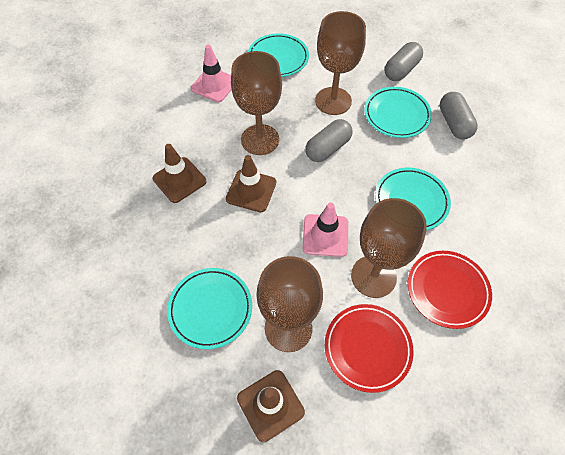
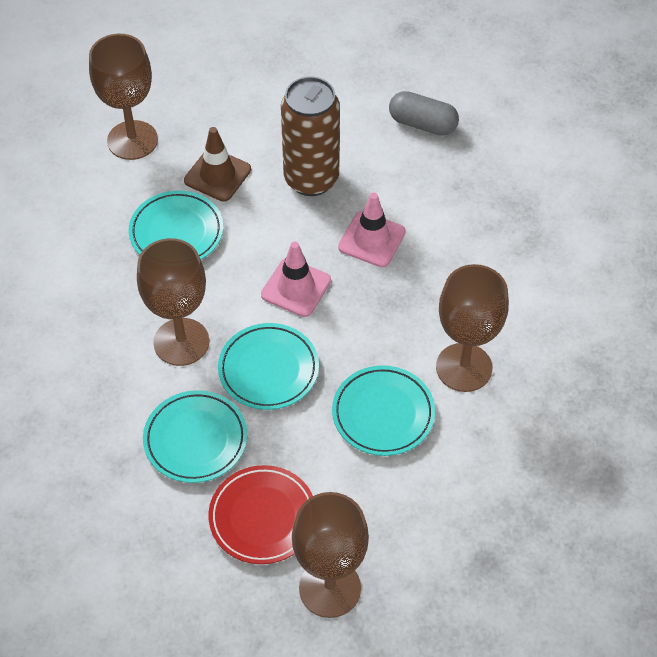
brown can: 0 -> 1
brown traffic cone: 3 -> 1
grey capsule: 3 -> 1
red plate: 2 -> 1

